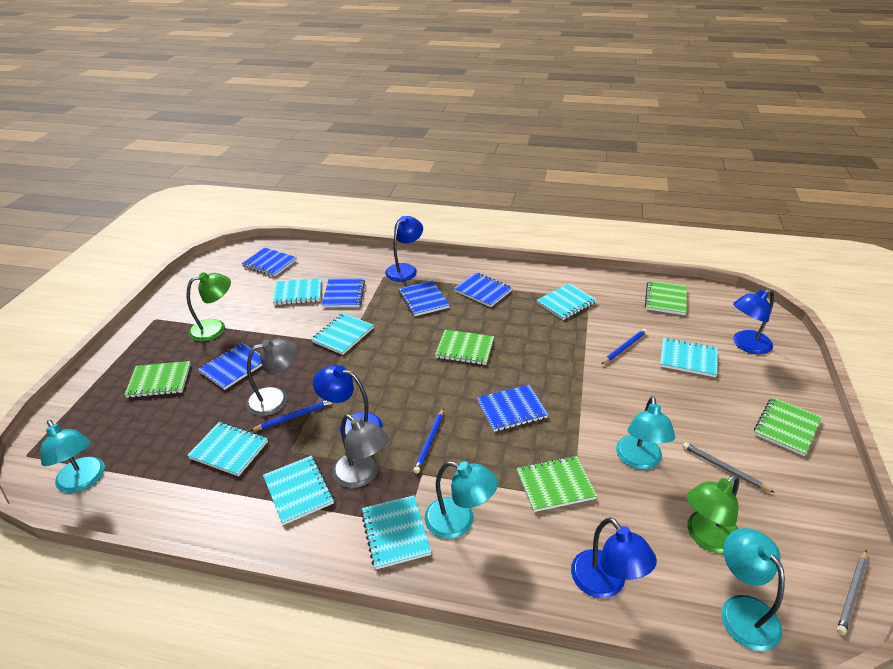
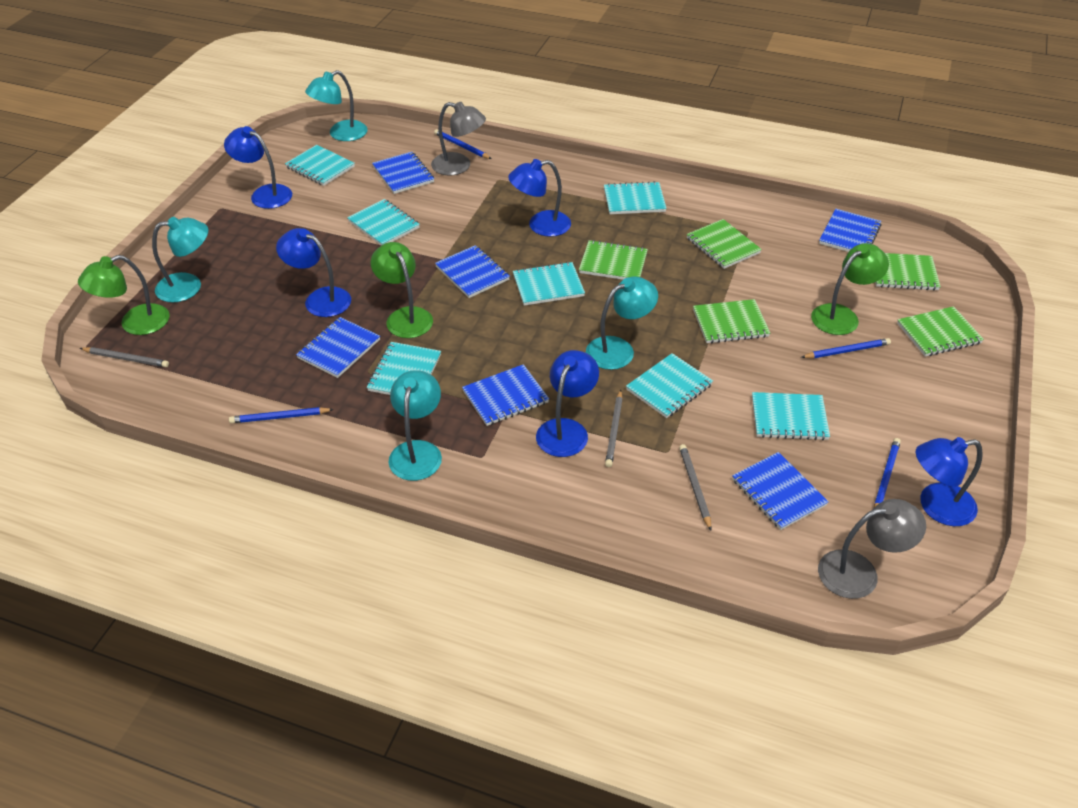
blue lamp: 4 -> 5
blue pencil: 3 -> 4
green lamp: 2 -> 3
grey pencil: 2 -> 3

